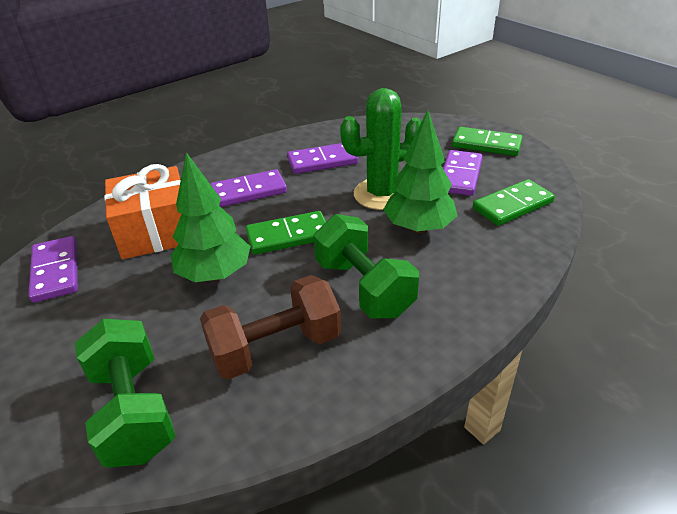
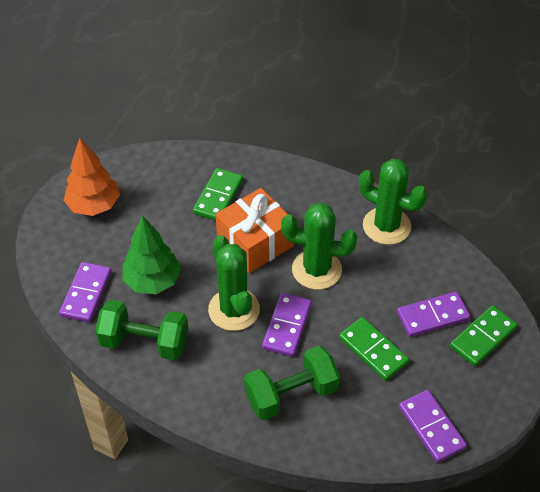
brown dumbbell: 1 -> 0
green cactus: 1 -> 3
green tree: 2 -> 1
orange tree: 0 -> 1

